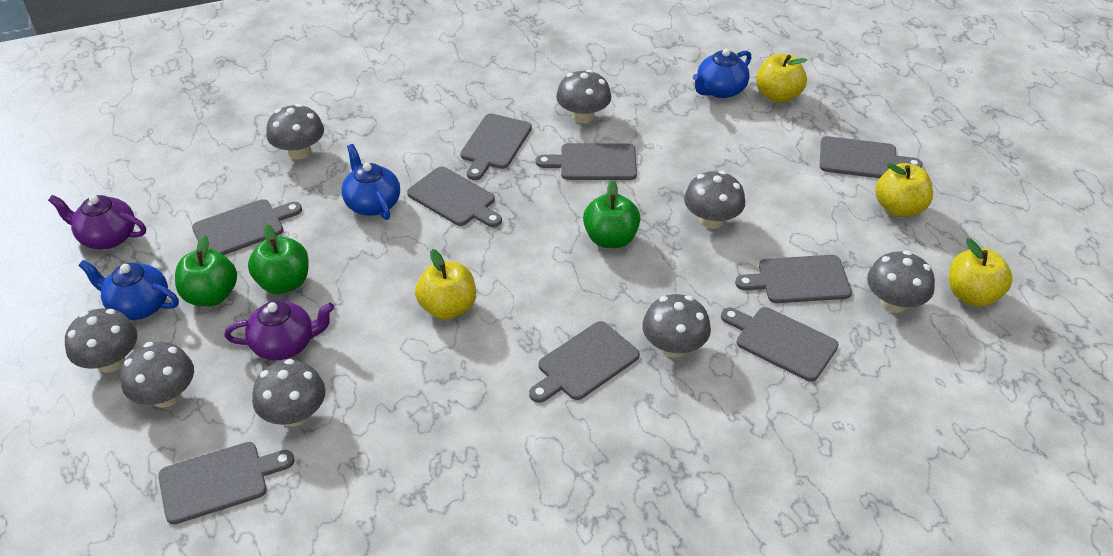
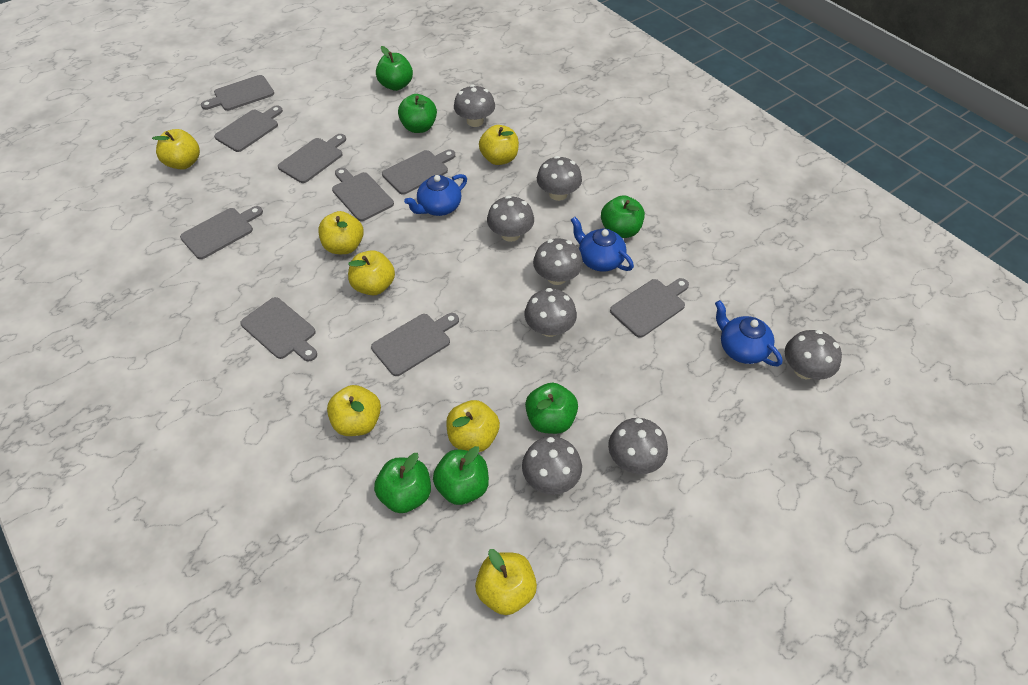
green apple: 3 -> 6
purple teapot: 2 -> 0
yellow apple: 4 -> 7

